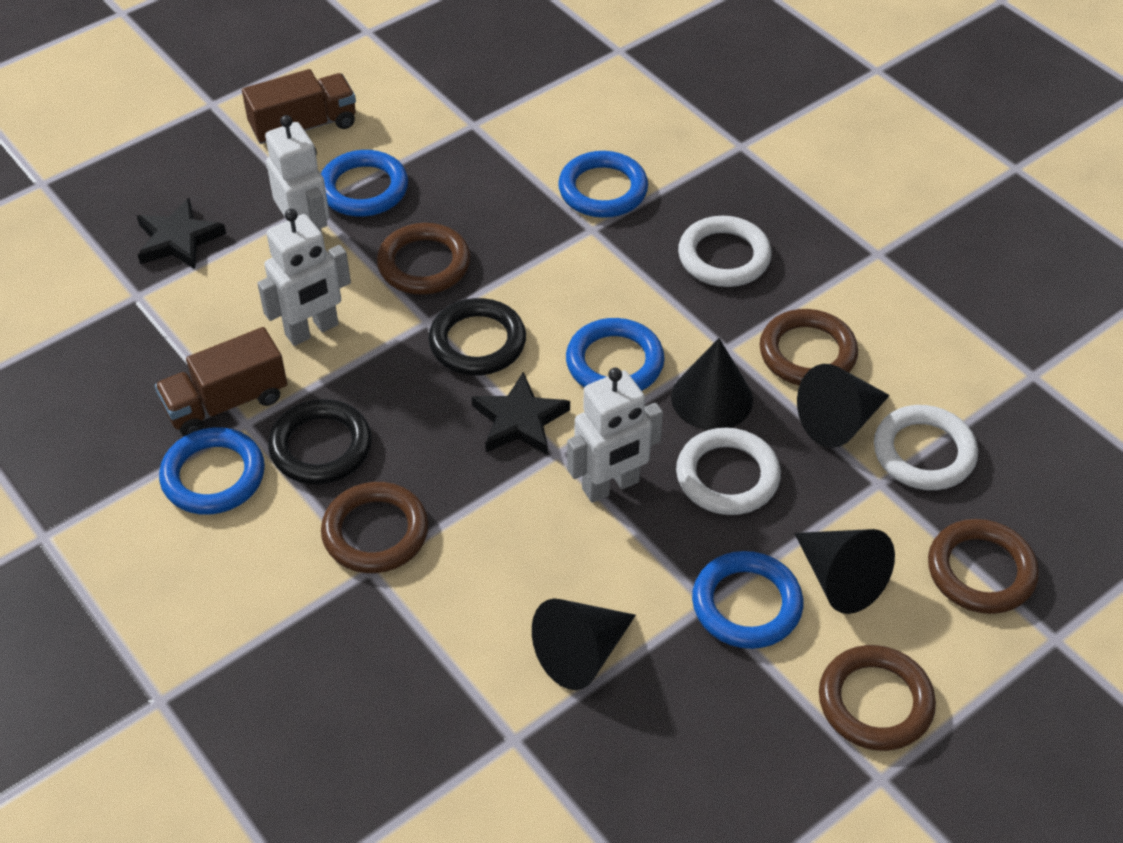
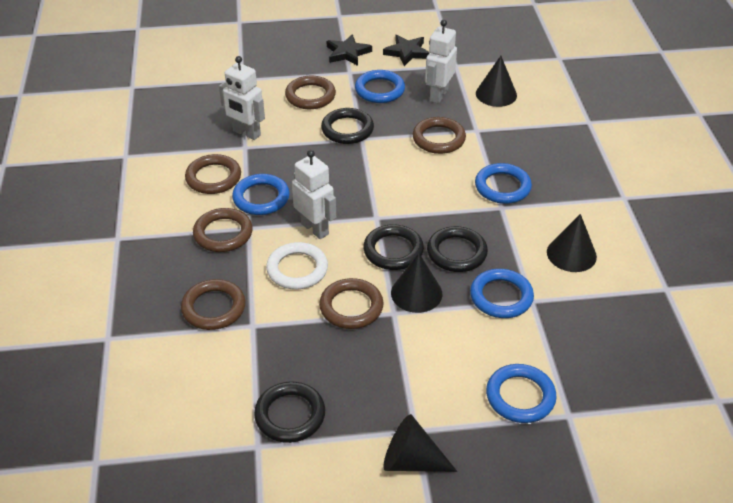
black ring: 2 -> 4
brown ring: 5 -> 6
brown truck: 2 -> 0
white ring: 3 -> 1

